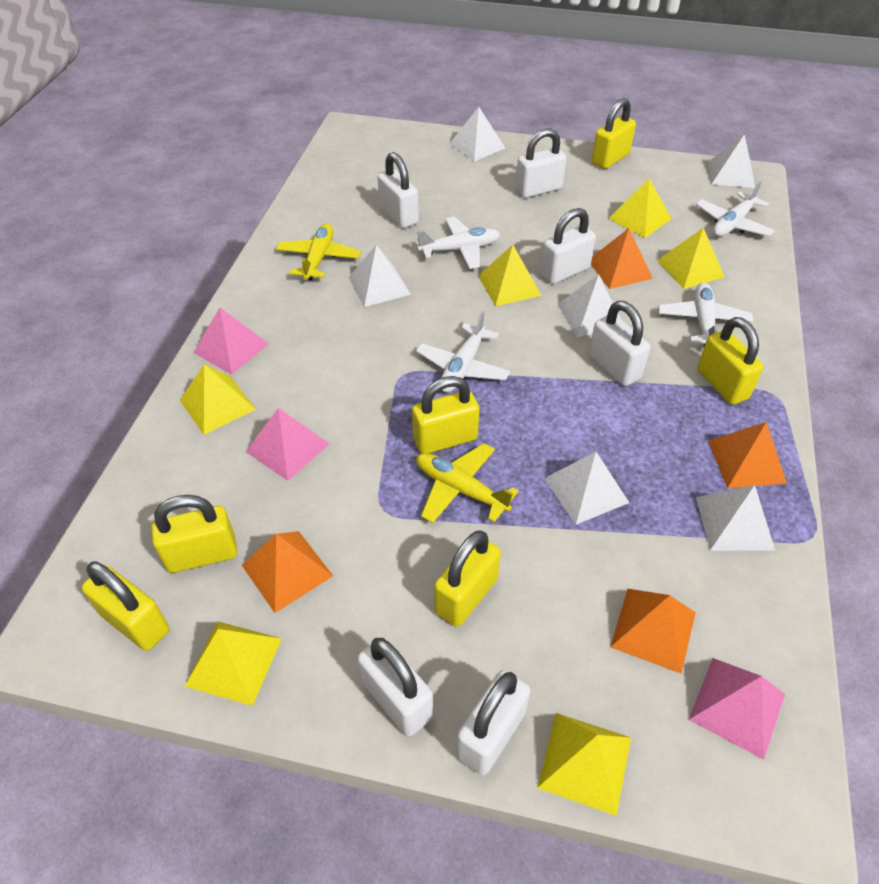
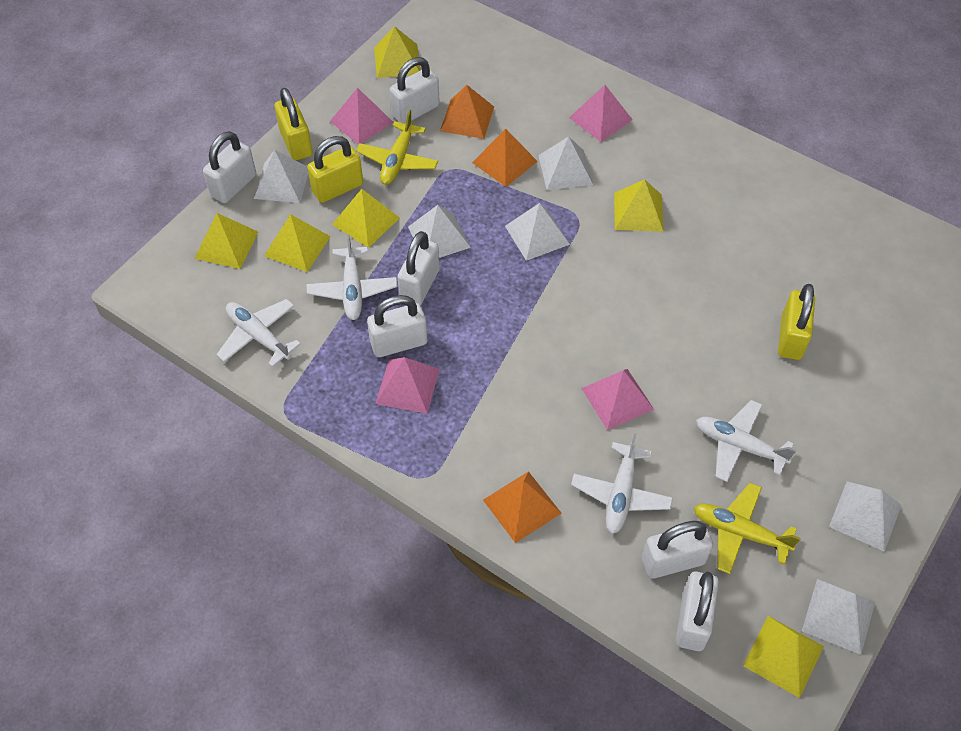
orange pyramid: 4 -> 3
pink pyramid: 3 -> 4
yellow padlock: 6 -> 3

